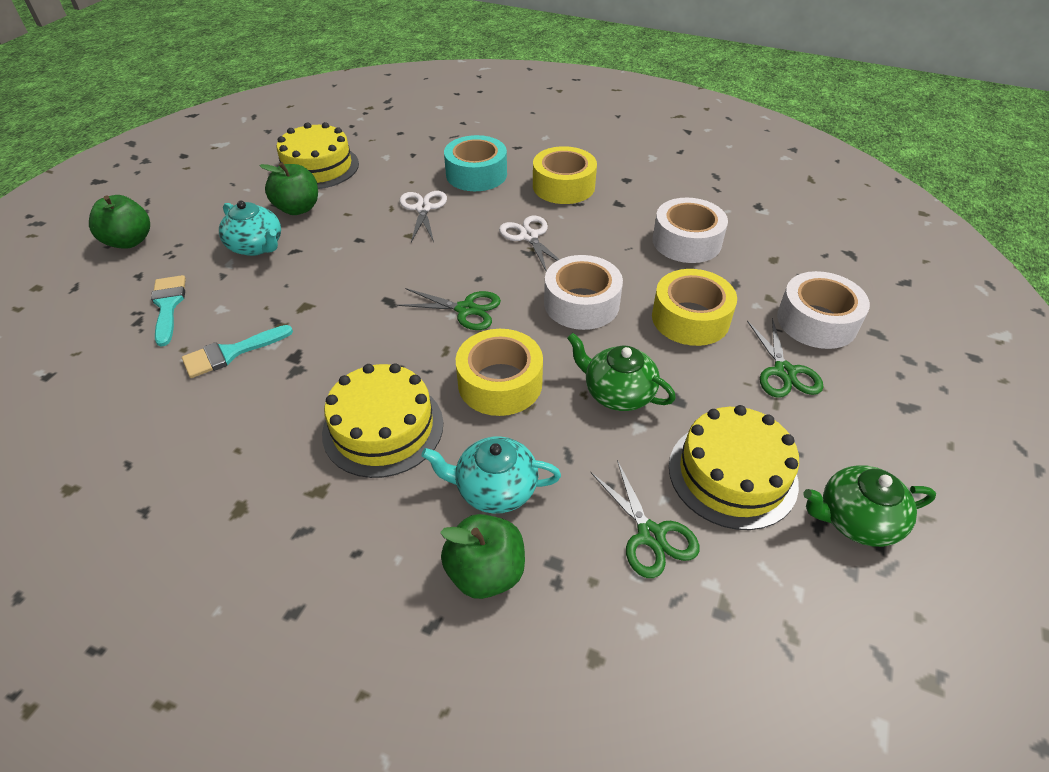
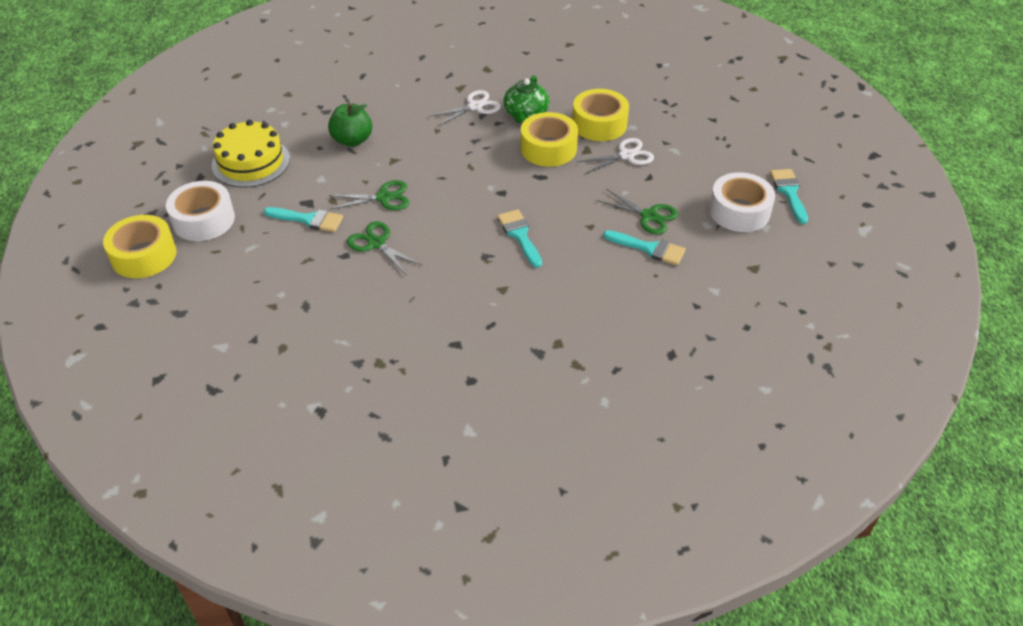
green apple: 3 -> 1
green teapot: 2 -> 1
turquoise brush: 2 -> 4
turquoise tape: 1 -> 0
turquoise teapot: 2 -> 0
white tape: 3 -> 2
yellow cake: 3 -> 1

